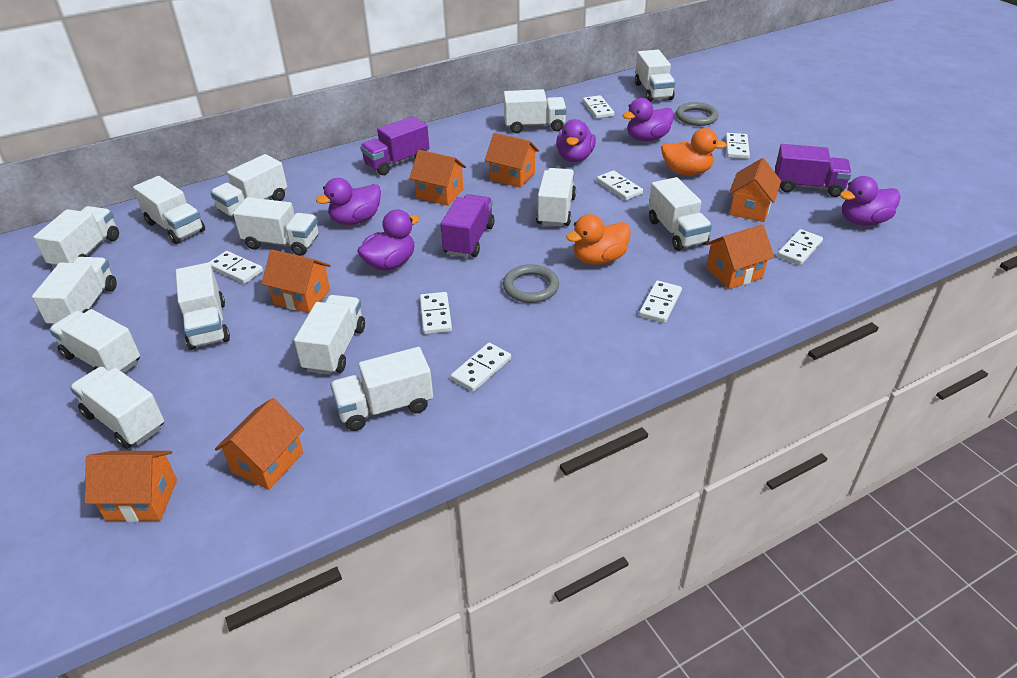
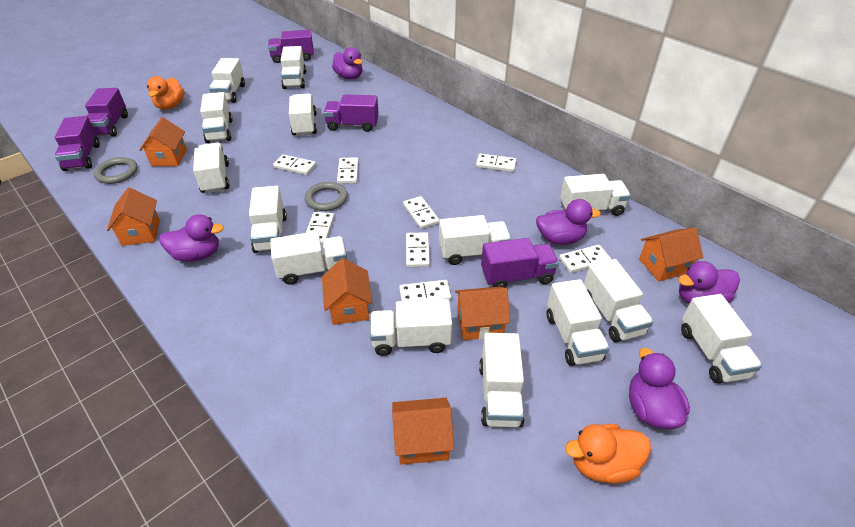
orange house: 7 -> 6
purple truck: 3 -> 5

